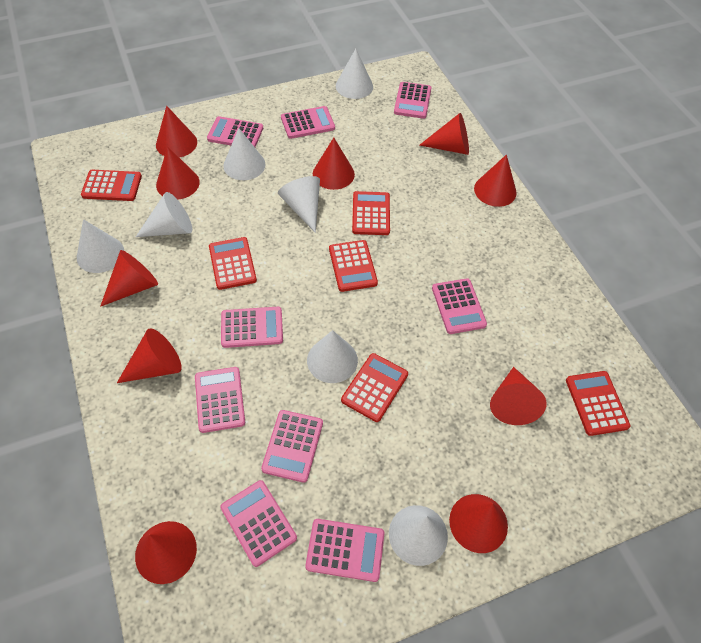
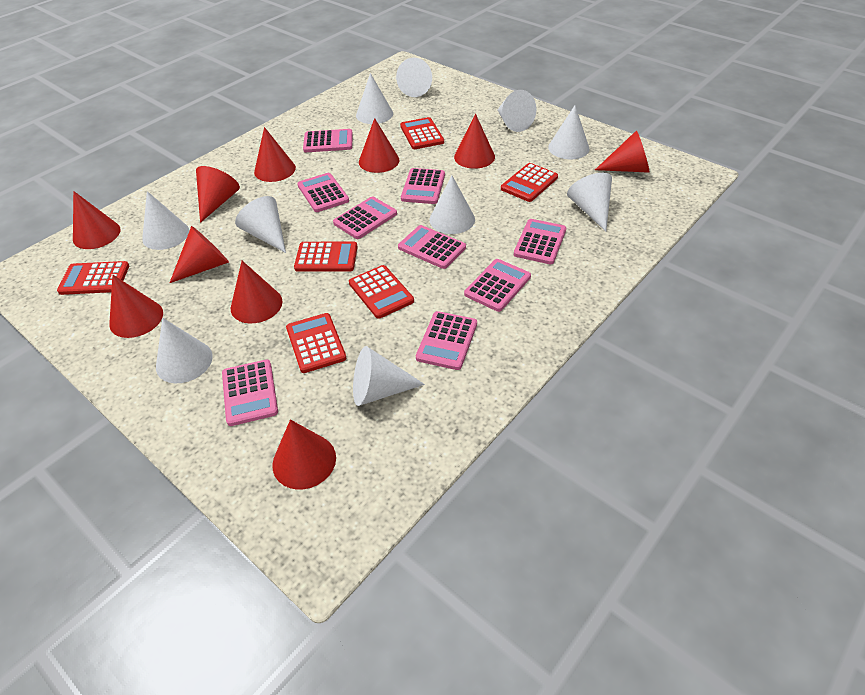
white cone: 7 -> 10

